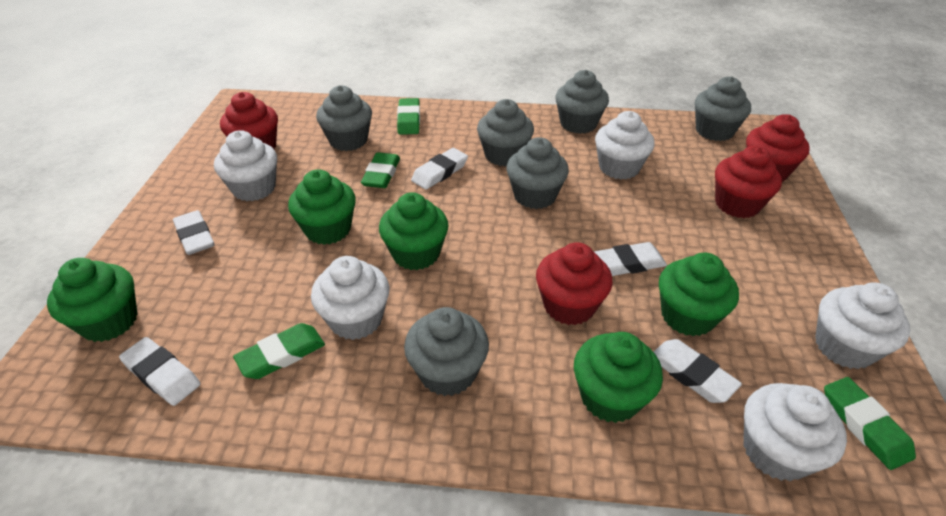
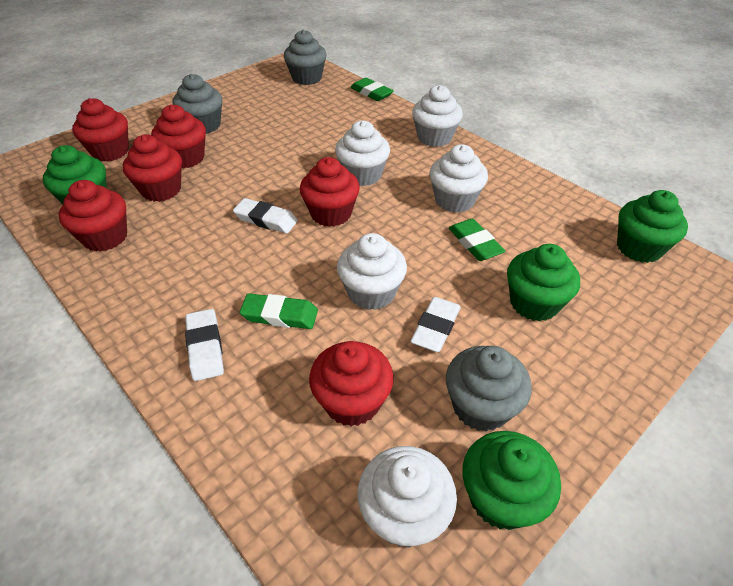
green cupcake: 5 -> 4
green eraser: 4 -> 3
grey cupcake: 6 -> 3
red cupcake: 4 -> 6
white eraser: 5 -> 3

